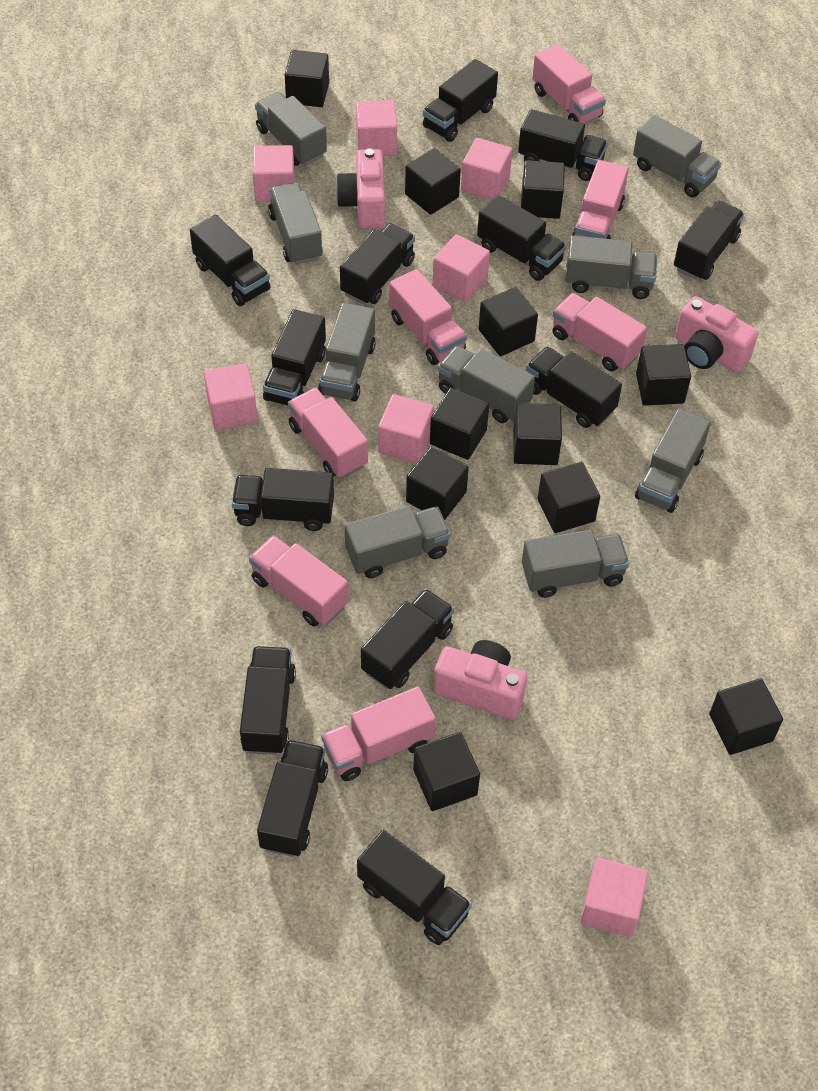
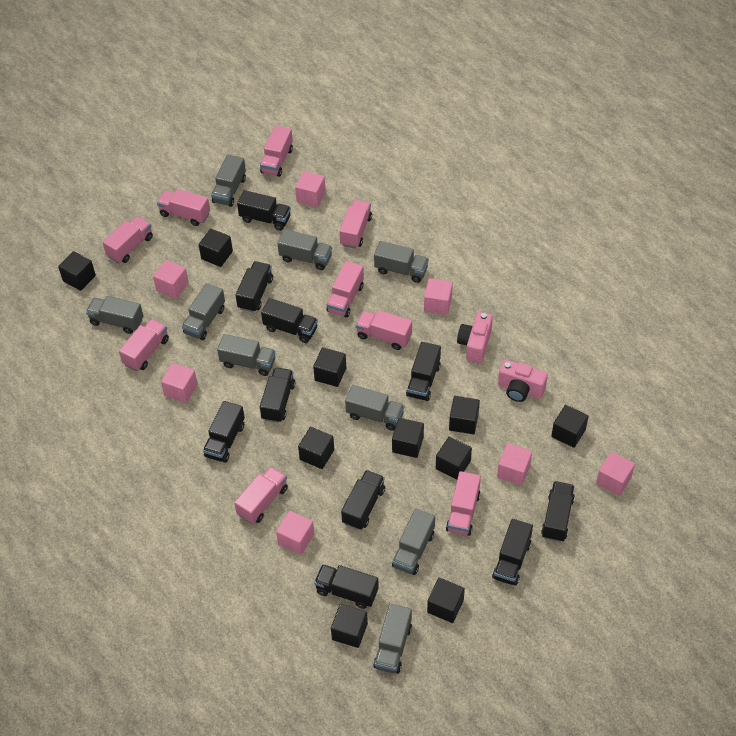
black cube: 11 -> 10
black truck: 13 -> 10
pink camera: 3 -> 2
pink truck: 7 -> 9

